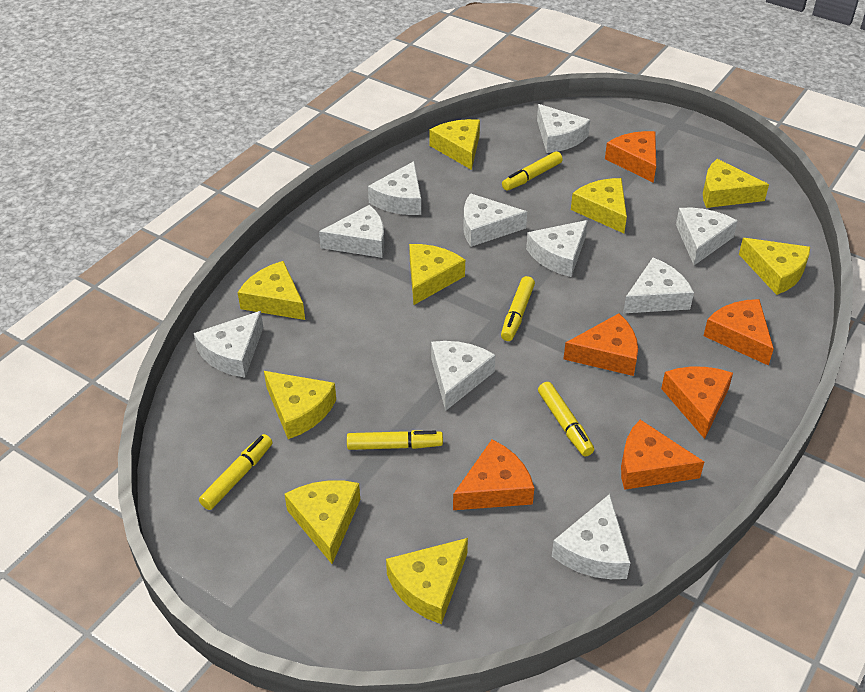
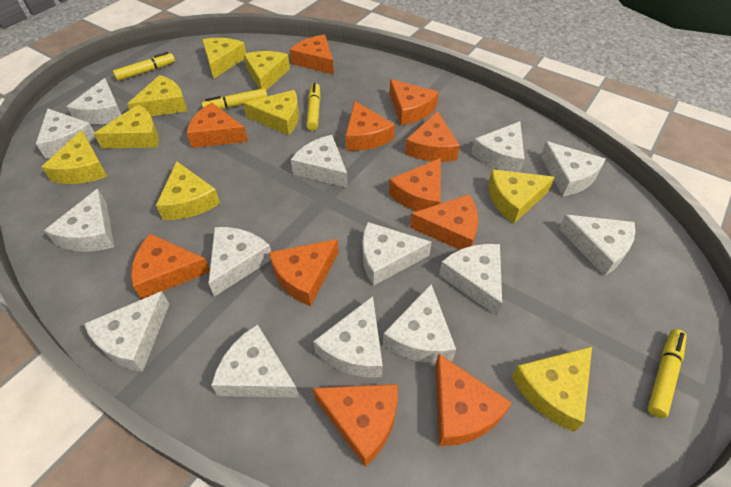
orange cheese: 6 -> 11
white cheese: 10 -> 14
yellow marker: 5 -> 4

